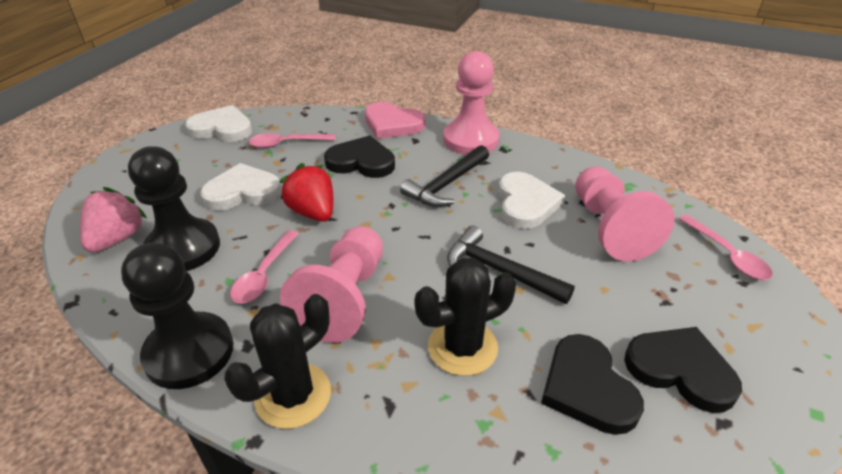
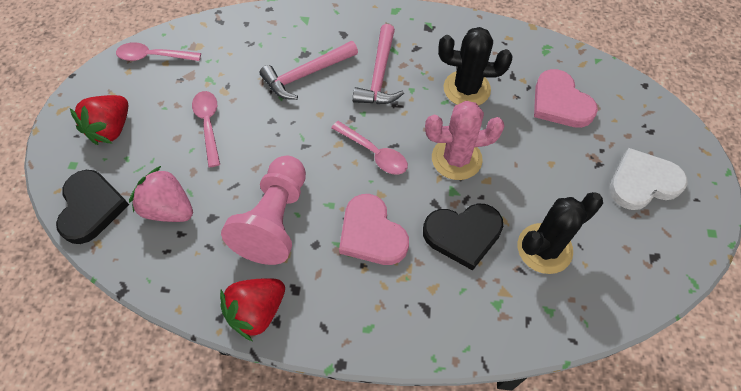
black hammer: 2 -> 0
black heart: 3 -> 2
black pawn: 2 -> 0
pink cactus: 0 -> 1
pink hammer: 0 -> 2
pink heart: 1 -> 2
pink pawn: 3 -> 1
red strawberry: 1 -> 2
white heart: 3 -> 1

